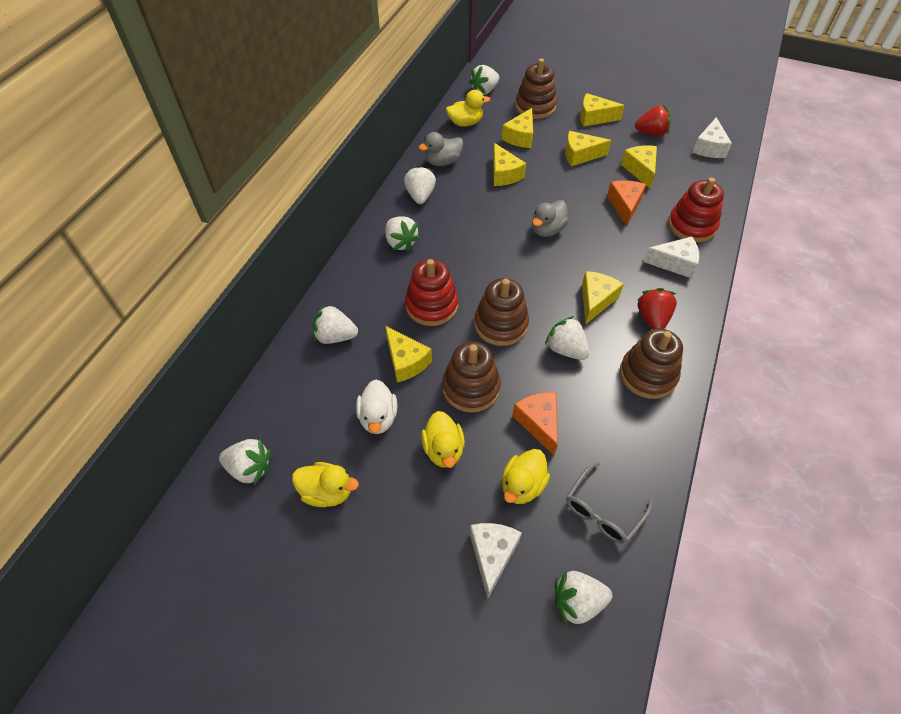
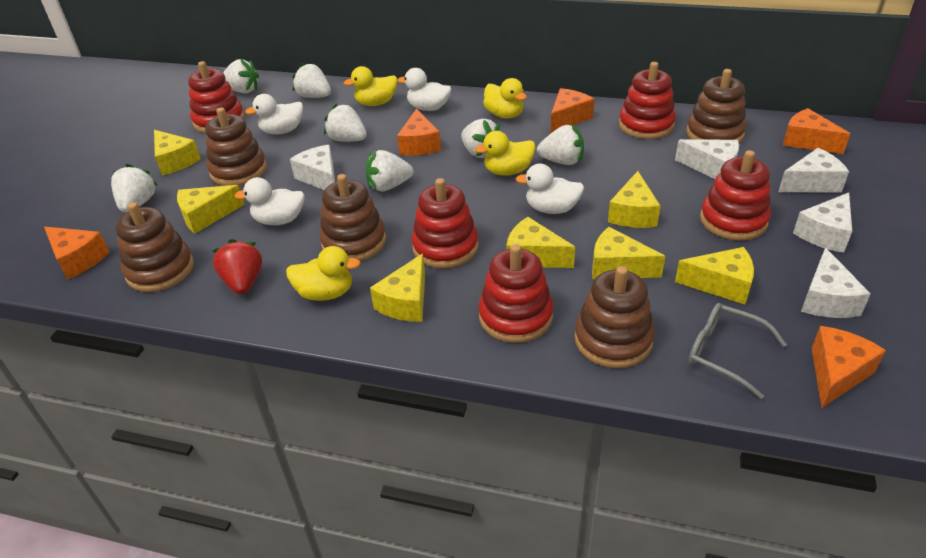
brown stacking toy: 4 -> 5
grey duck: 2 -> 0
orange cheese: 2 -> 5
red stacking toy: 2 -> 5
red strawberry: 2 -> 1
white cheese: 3 -> 5
white duck: 1 -> 4

